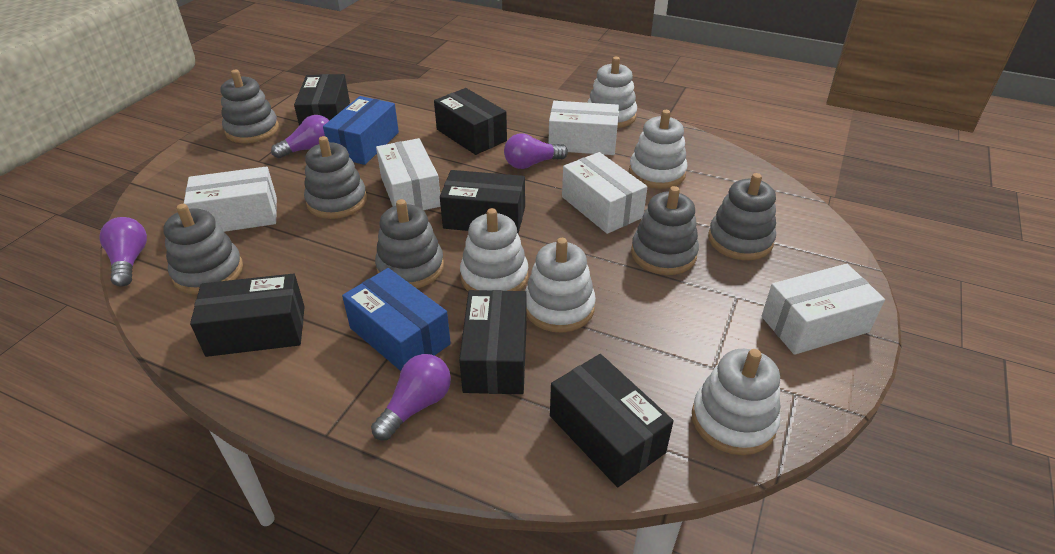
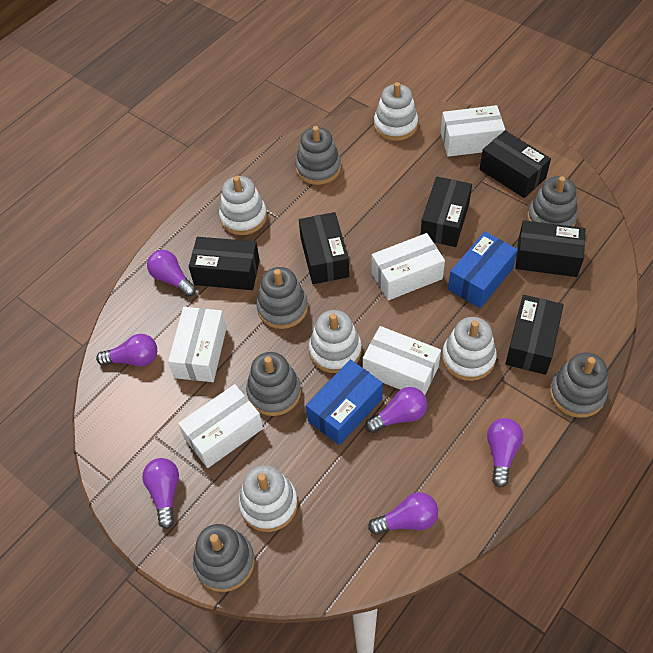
purple light bulb: 4 -> 6

